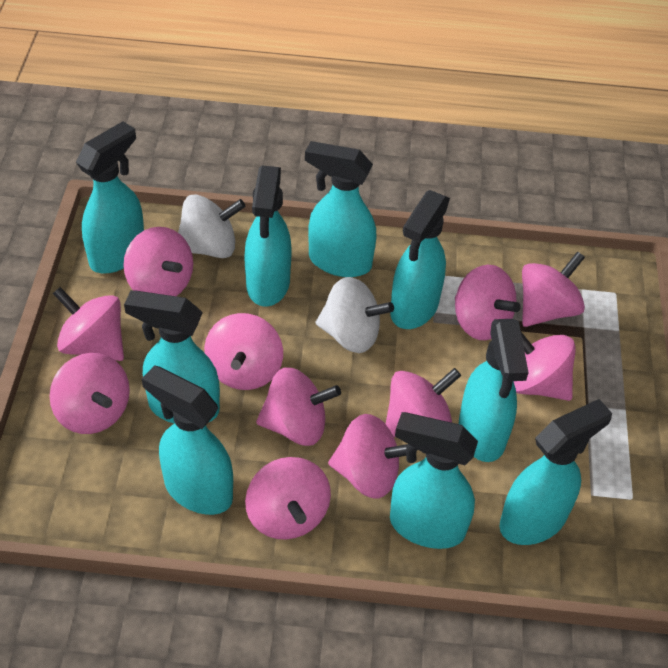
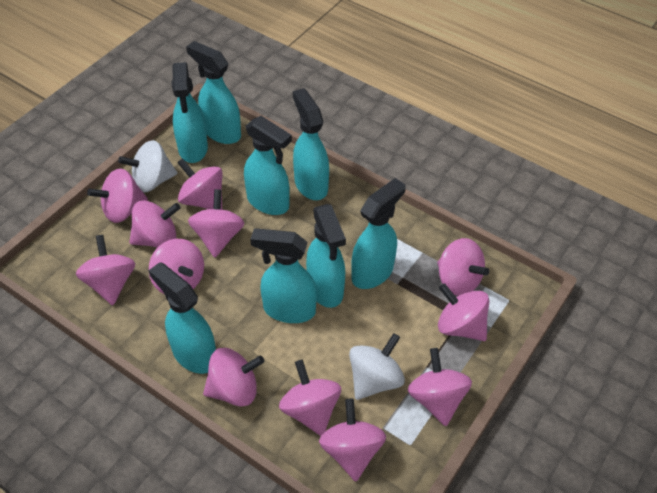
pink spinning top: 11 -> 12
turquoise spray bottle: 9 -> 8

